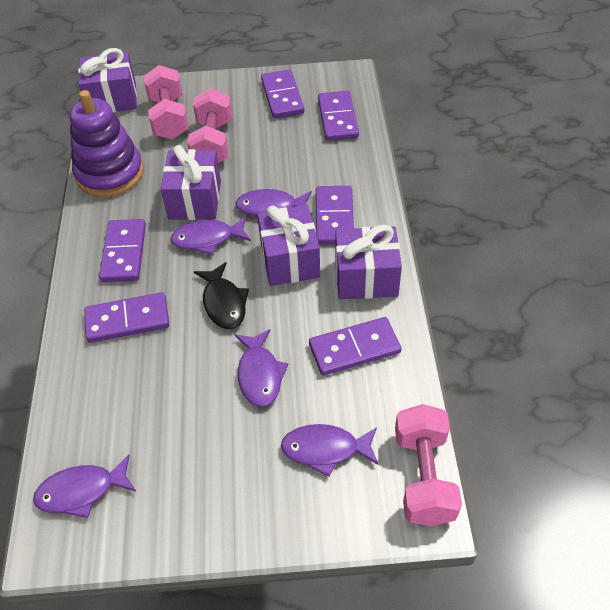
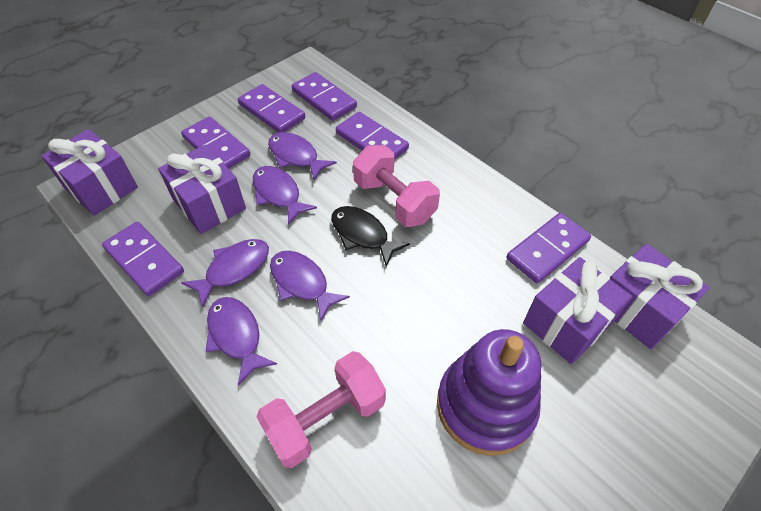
pink dumbbell: 3 -> 2

